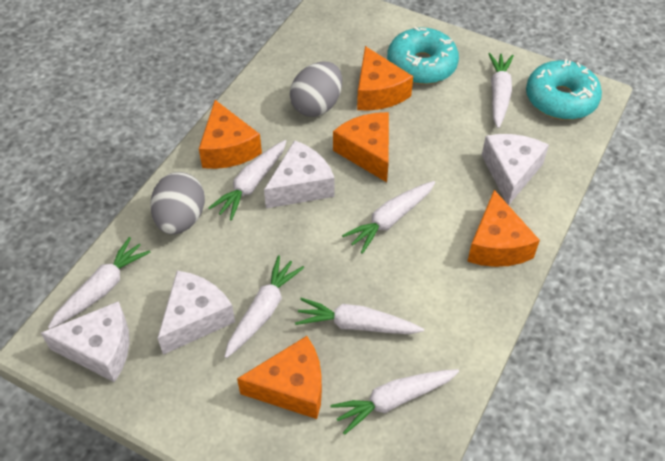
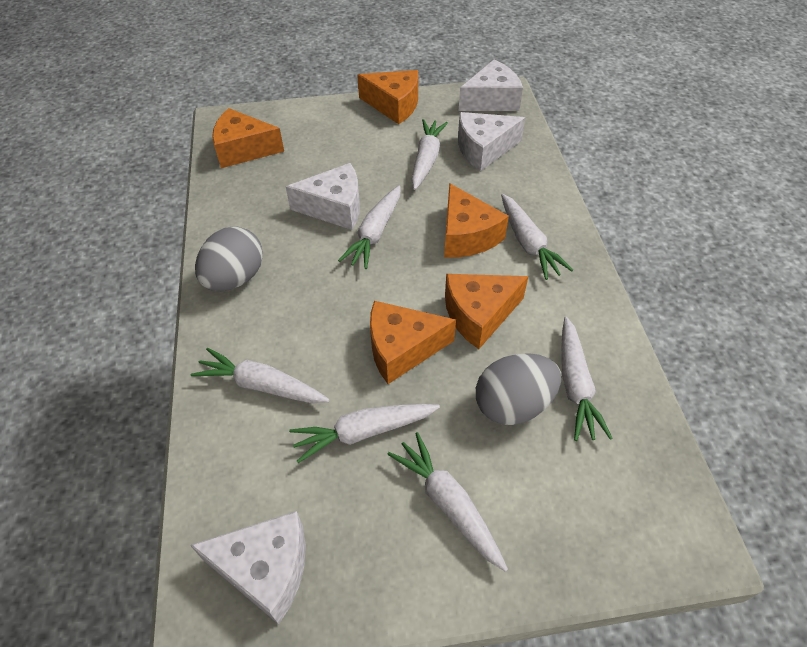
turquoise donut: 2 -> 0

